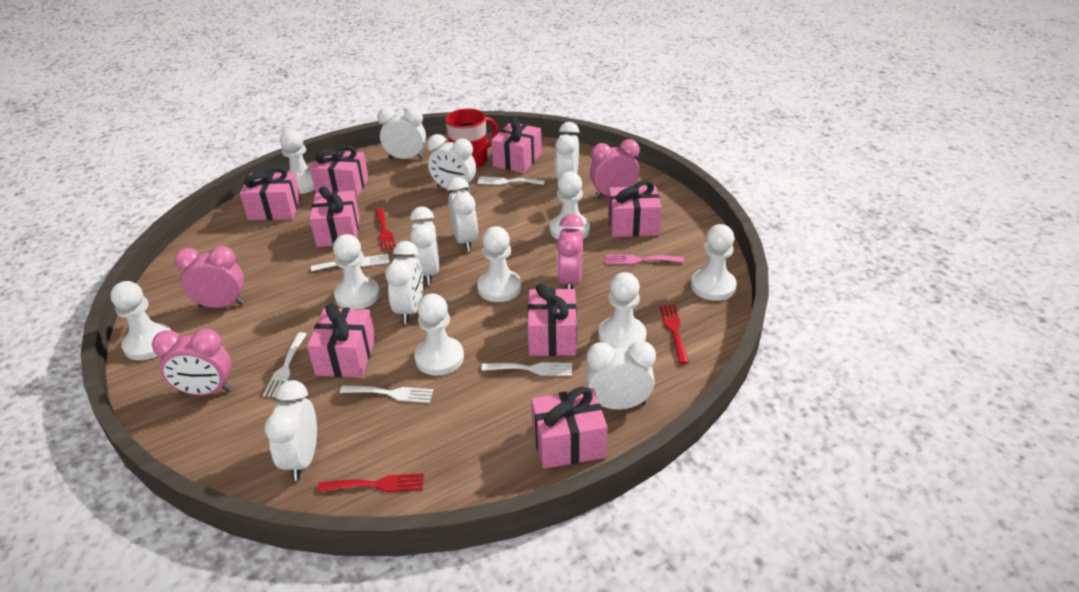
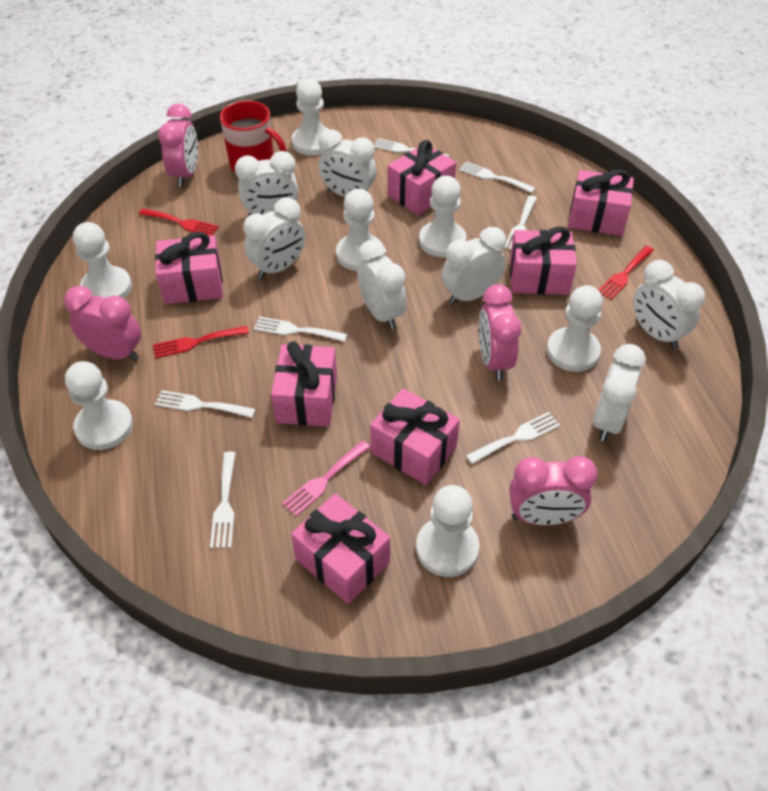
pink gift: 8 -> 7
white clock: 8 -> 7
white fork: 5 -> 7
white pawn: 8 -> 7

